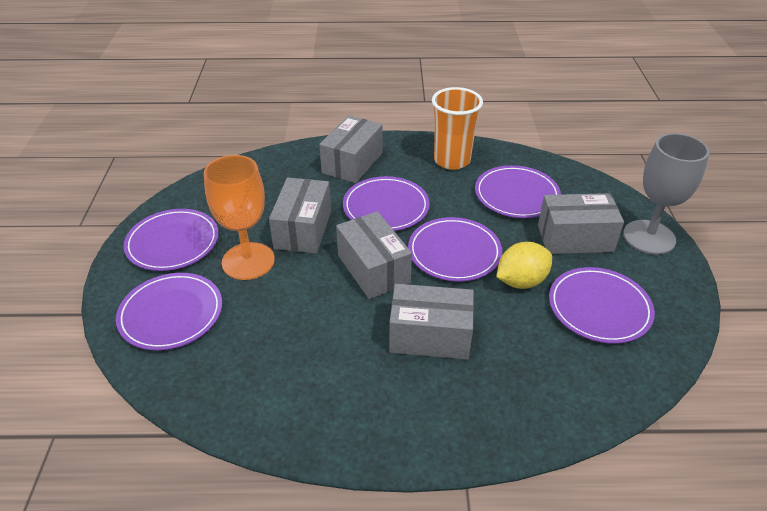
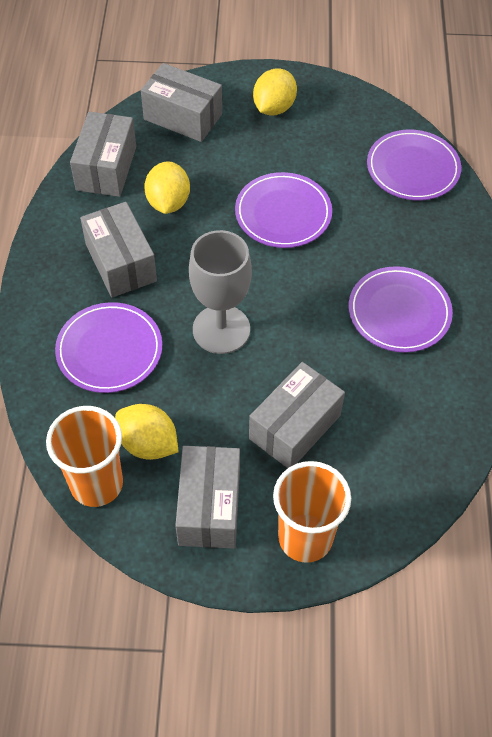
orange cup: 1 -> 2
orange goblet: 1 -> 0
purple plate: 6 -> 4
yellow lemon: 1 -> 3

